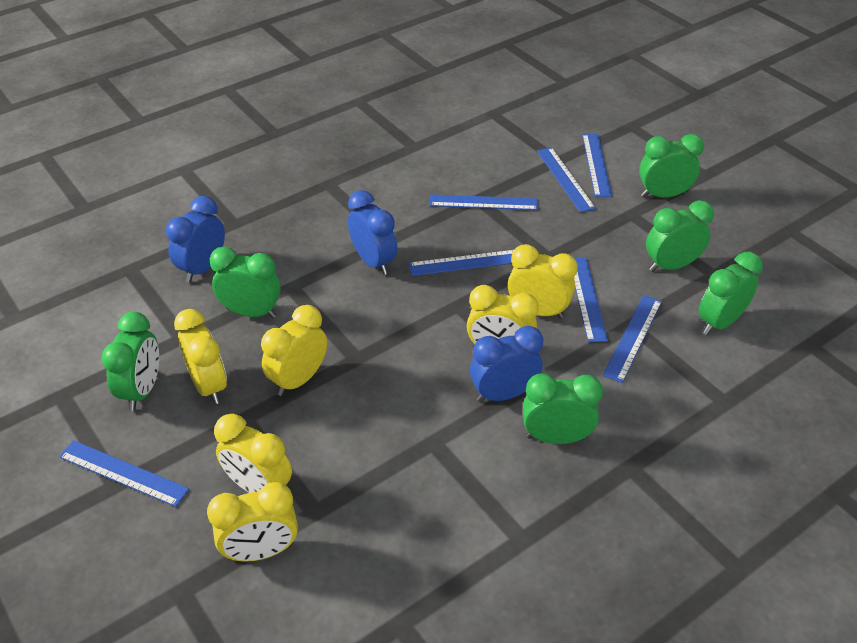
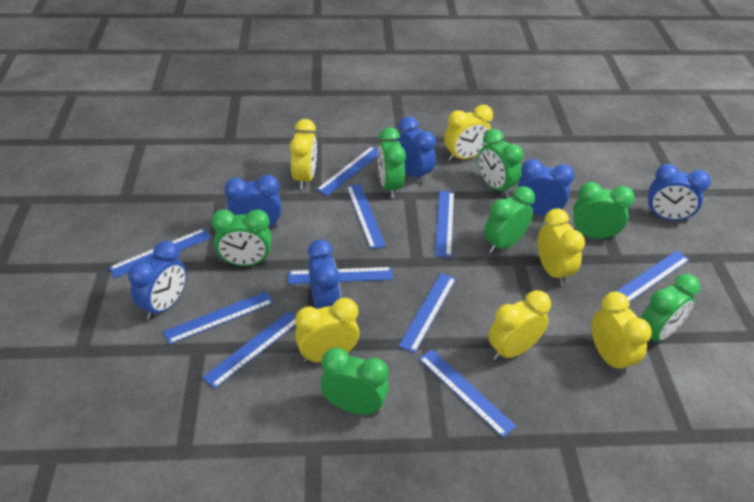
blue clock: 3 -> 6
blue ruler: 7 -> 10
green clock: 6 -> 7

